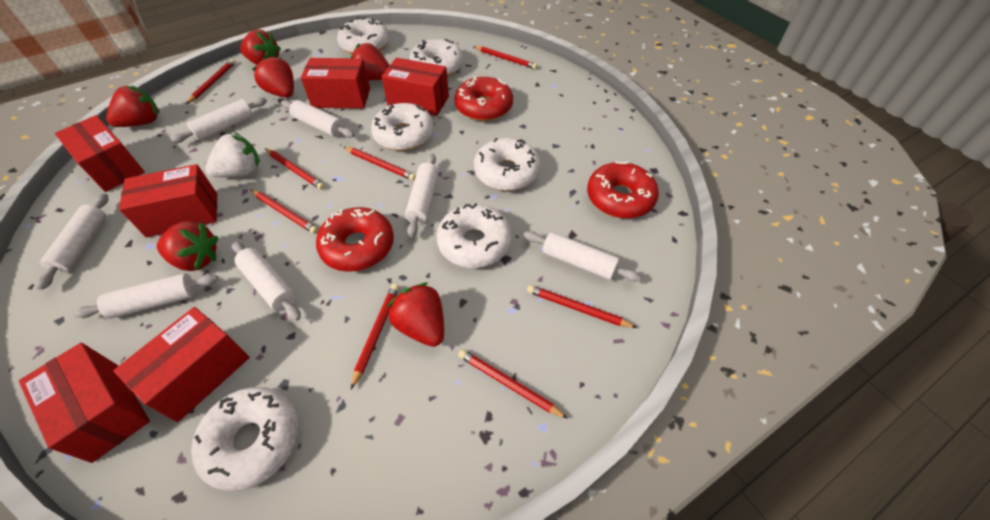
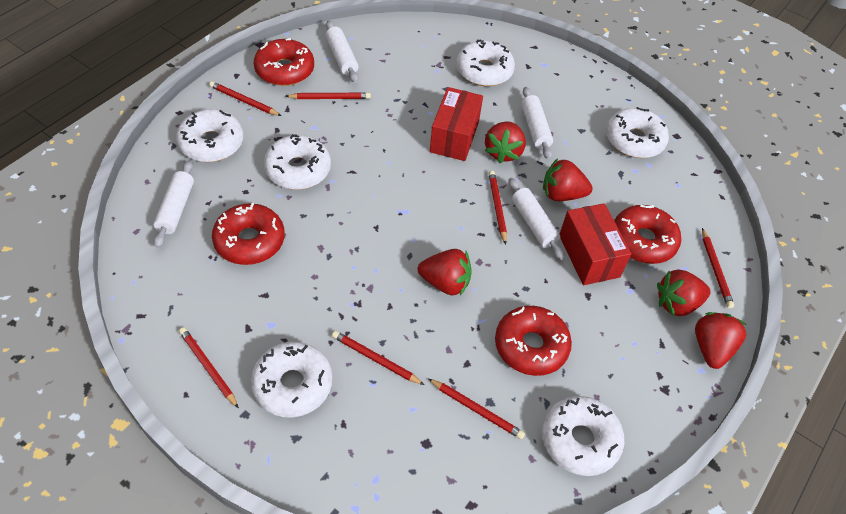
red box: 6 -> 2
red donut: 3 -> 4
red pencil: 8 -> 7
red strawberry: 6 -> 5
white rolling pin: 7 -> 4
white strawberry: 1 -> 0

